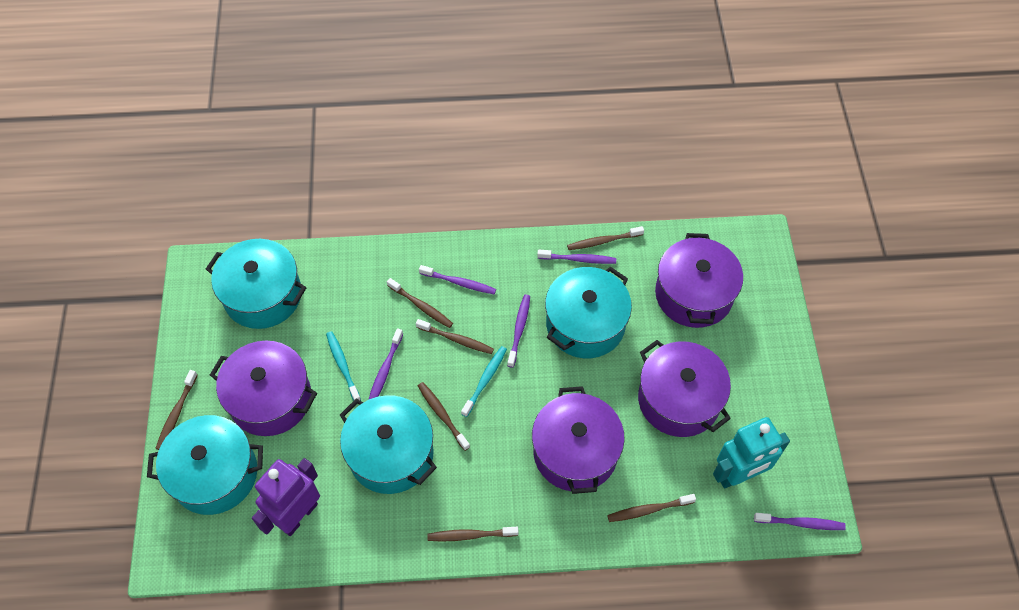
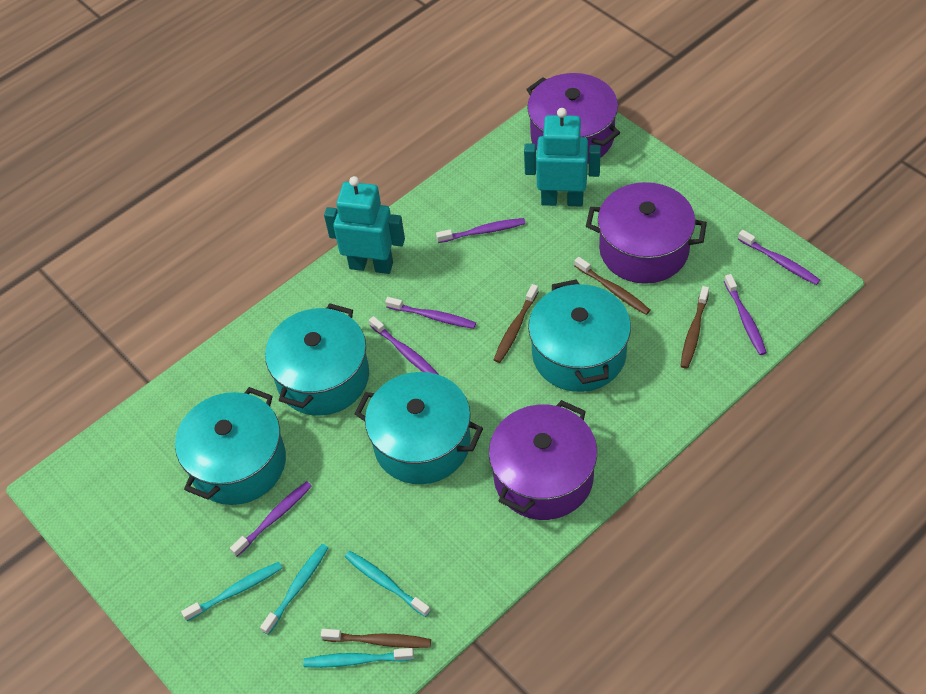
brown toothbrush: 7 -> 4
purple pot: 4 -> 3
purple robot: 1 -> 0
purple toothbrush: 5 -> 6
turquoise robot: 1 -> 2
turquoise toothbrush: 2 -> 4

